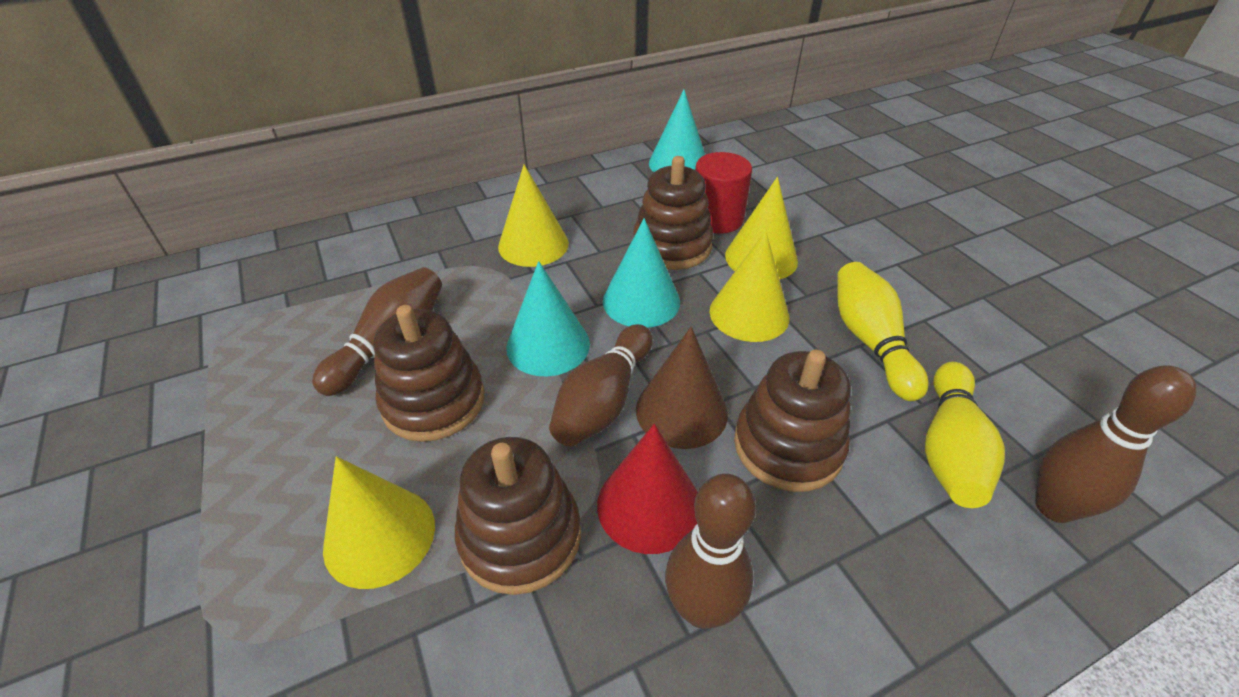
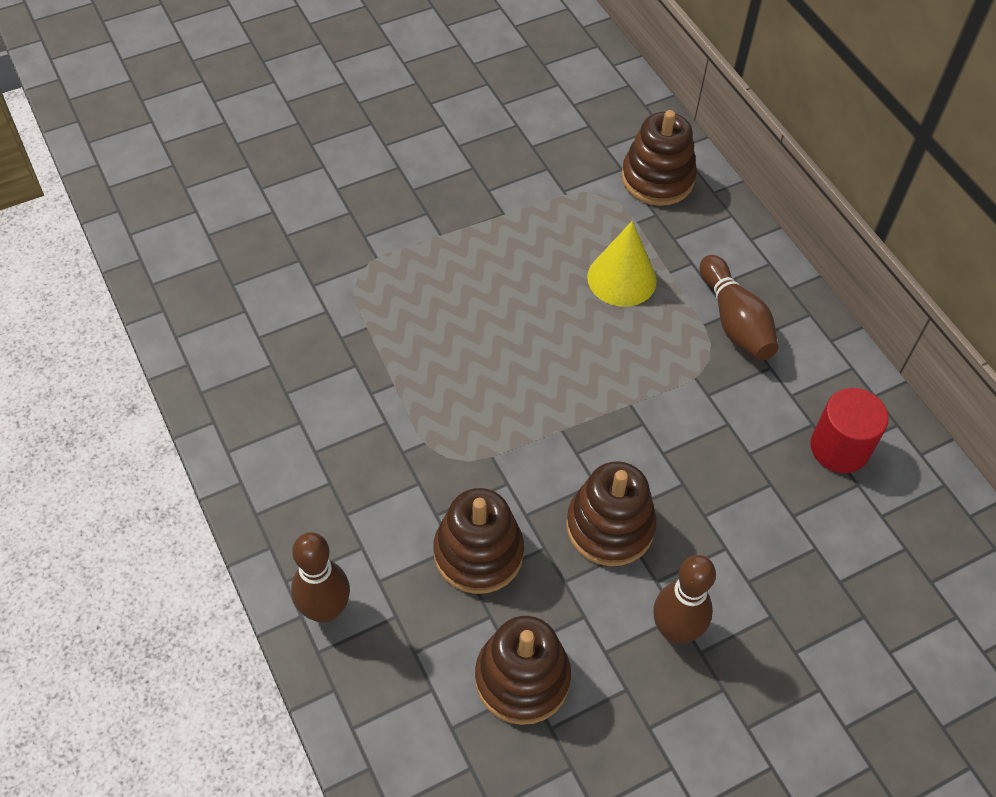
brown bowling pin: 4 -> 3
brown cone: 1 -> 0
red cone: 1 -> 0
turquoise cone: 3 -> 0
yellow bowling pin: 2 -> 0
yellow cone: 4 -> 1

